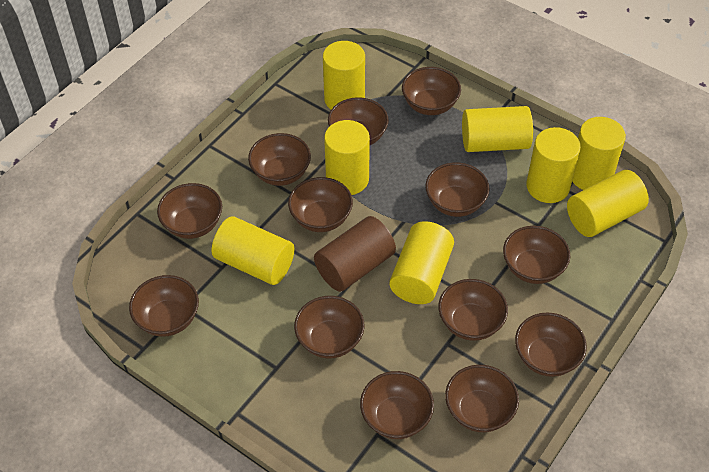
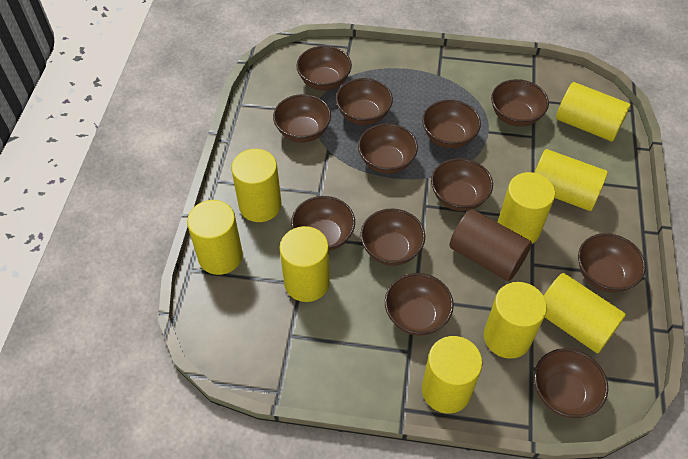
brown bowl: 13 -> 12
yellow cylinder: 8 -> 9

